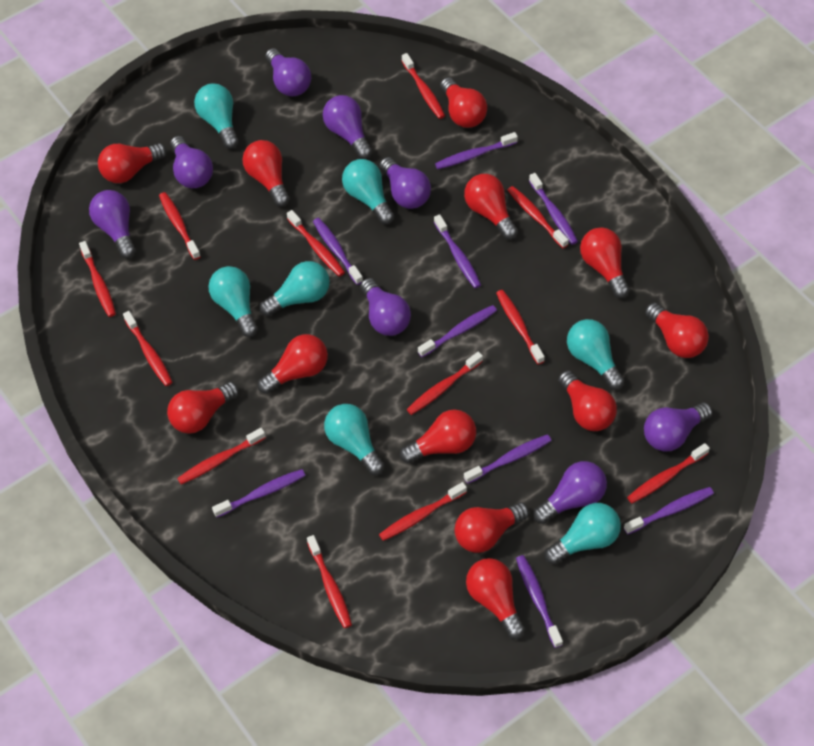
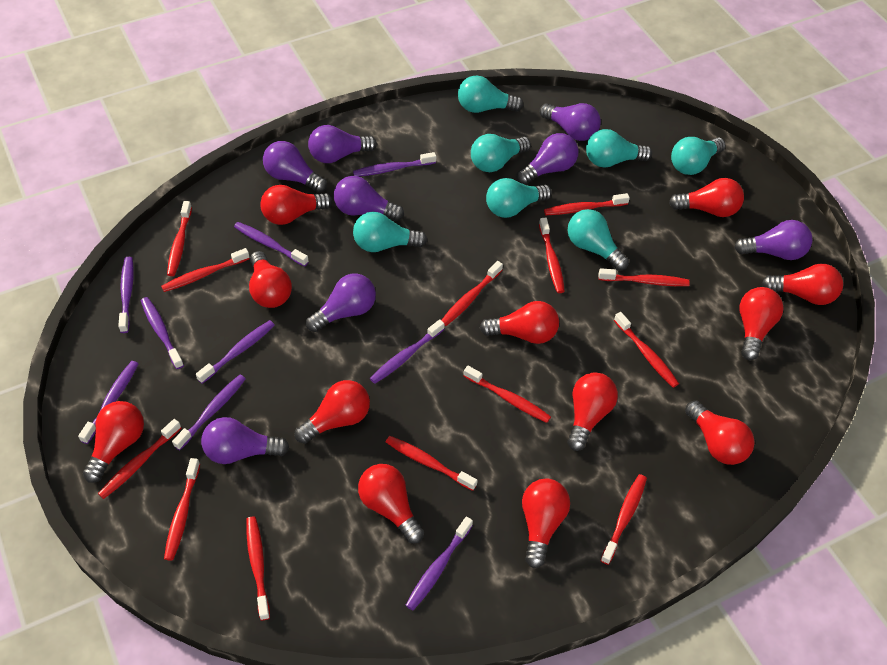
red toothbrush: 12 -> 13

